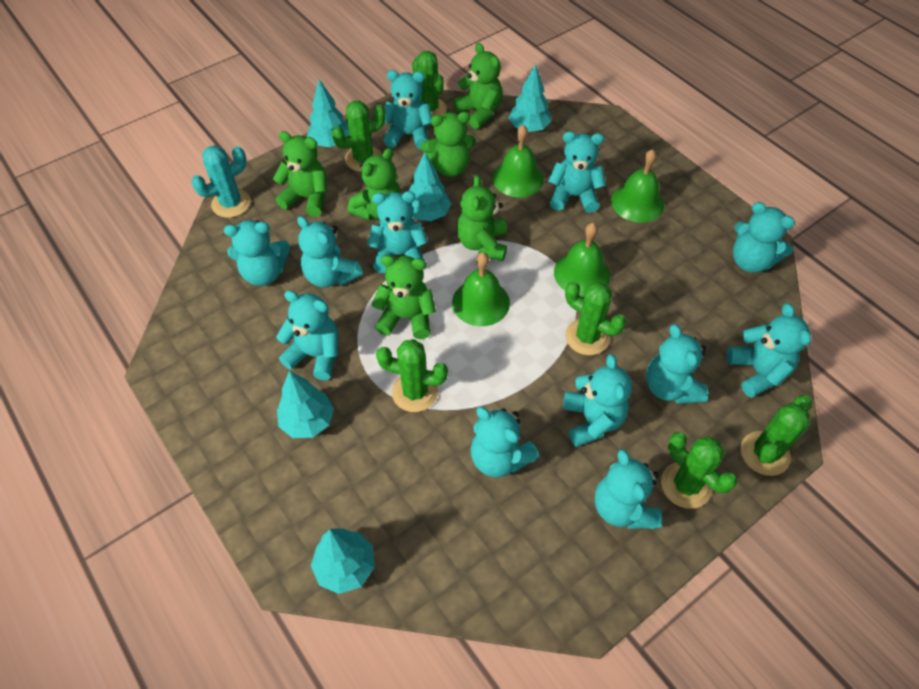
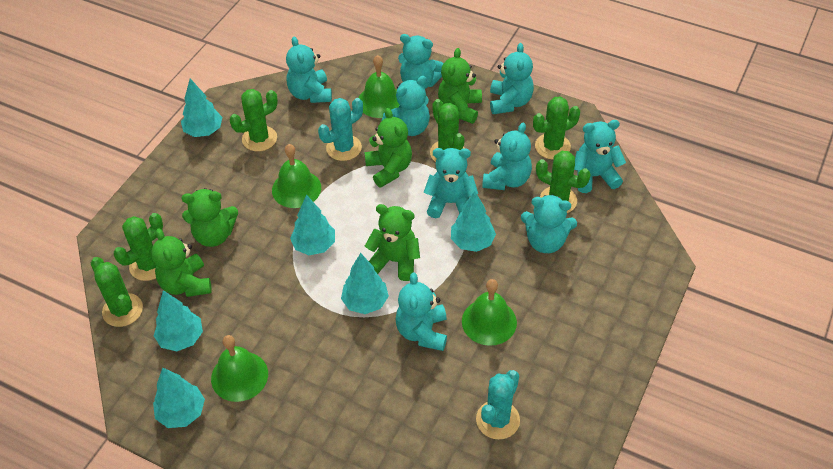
green teddy bear: 6 -> 5
turquoise cactus: 1 -> 2
turquoise teddy bear: 12 -> 9
turquoise tree: 5 -> 6

